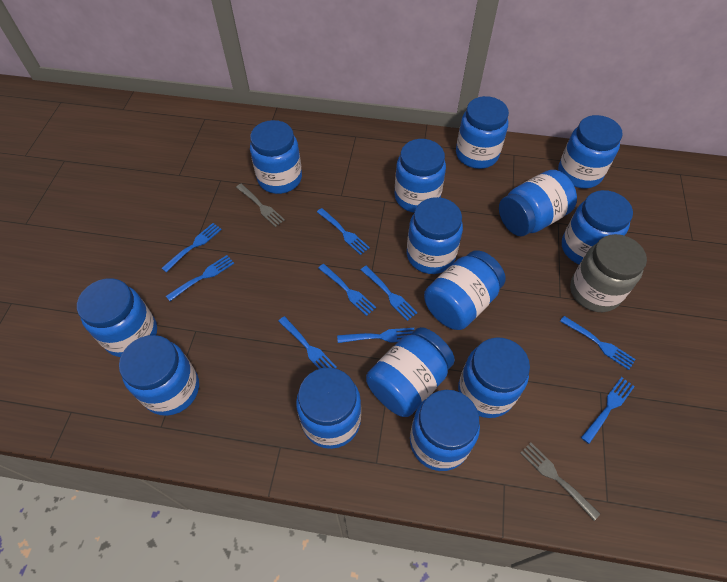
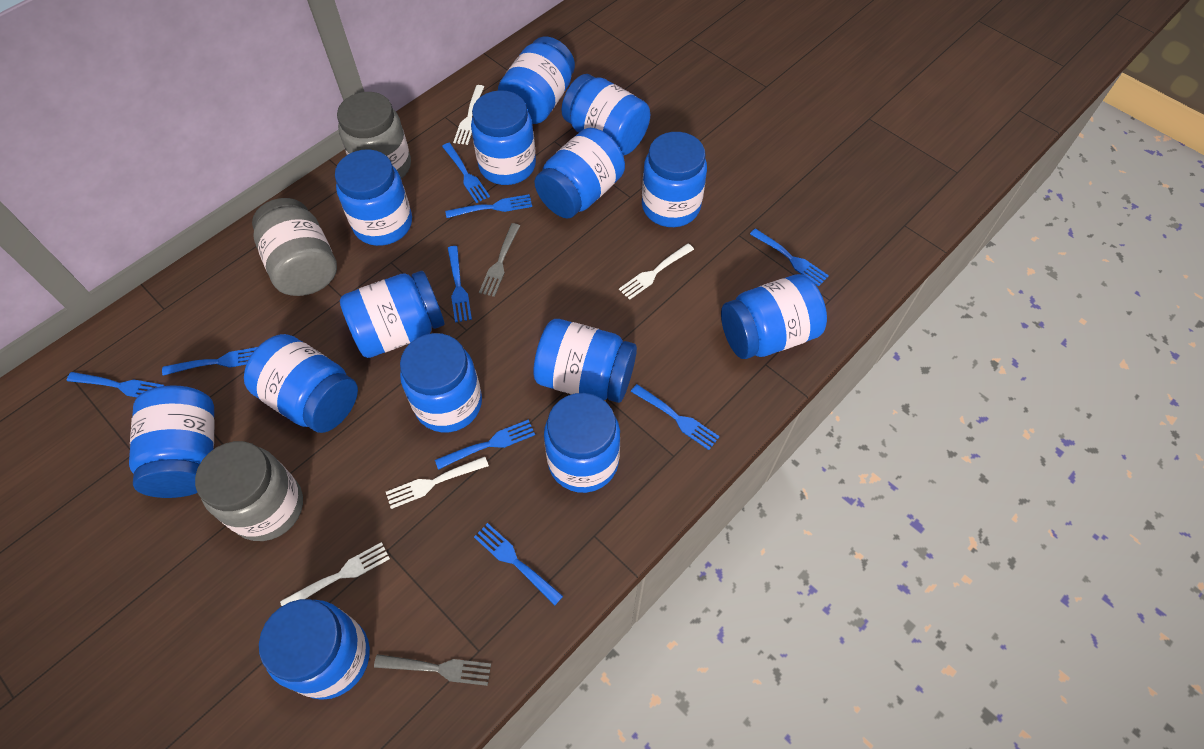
grey jar: 1 -> 3
white fork: 0 -> 4

